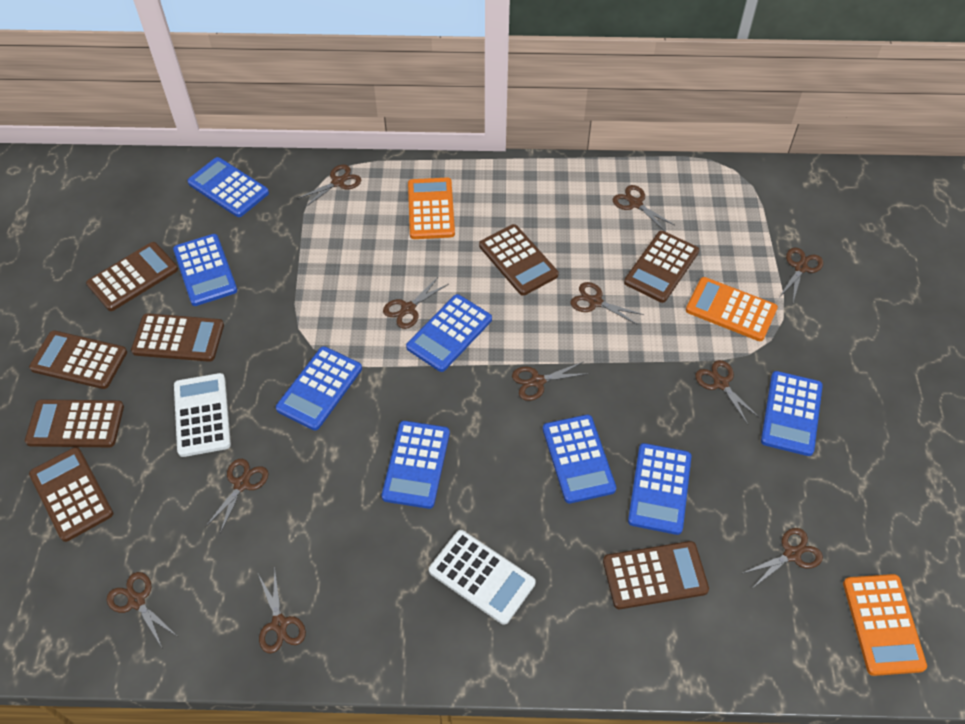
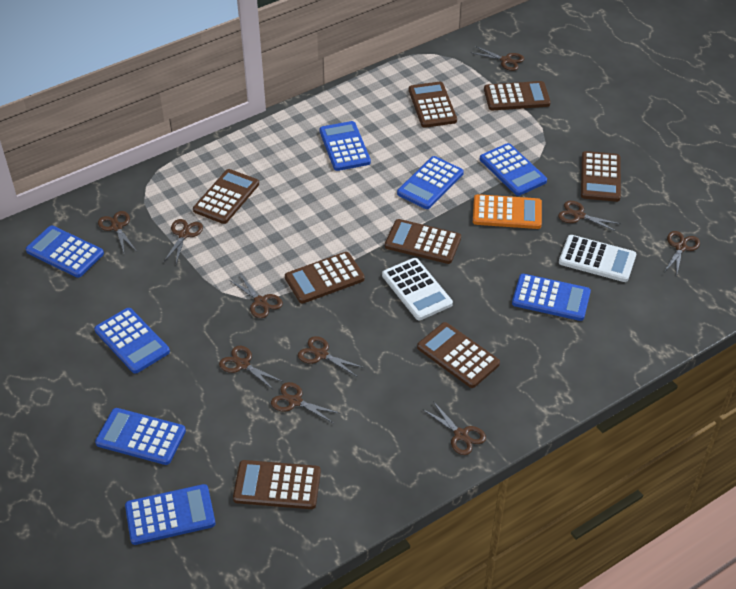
brown scissors: 11 -> 10
orange calculator: 3 -> 1

